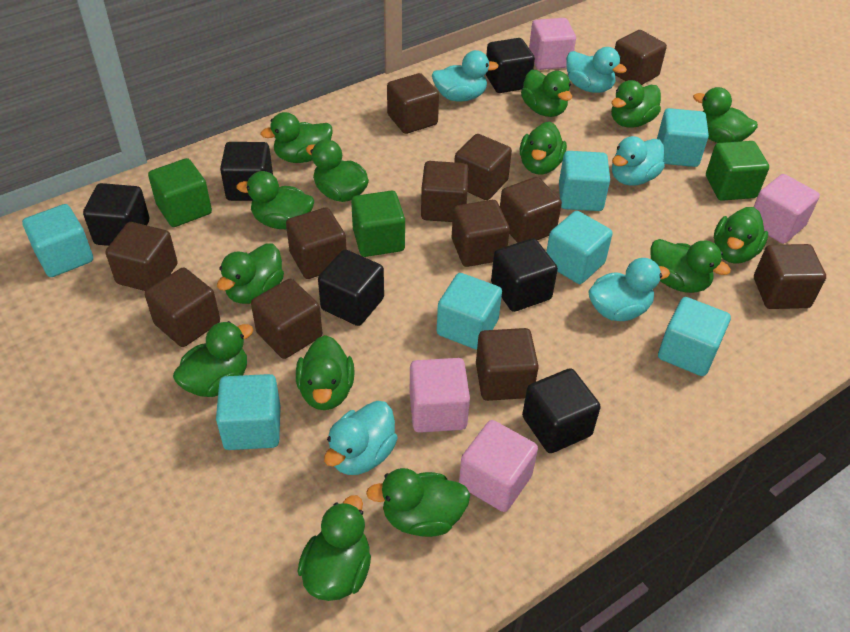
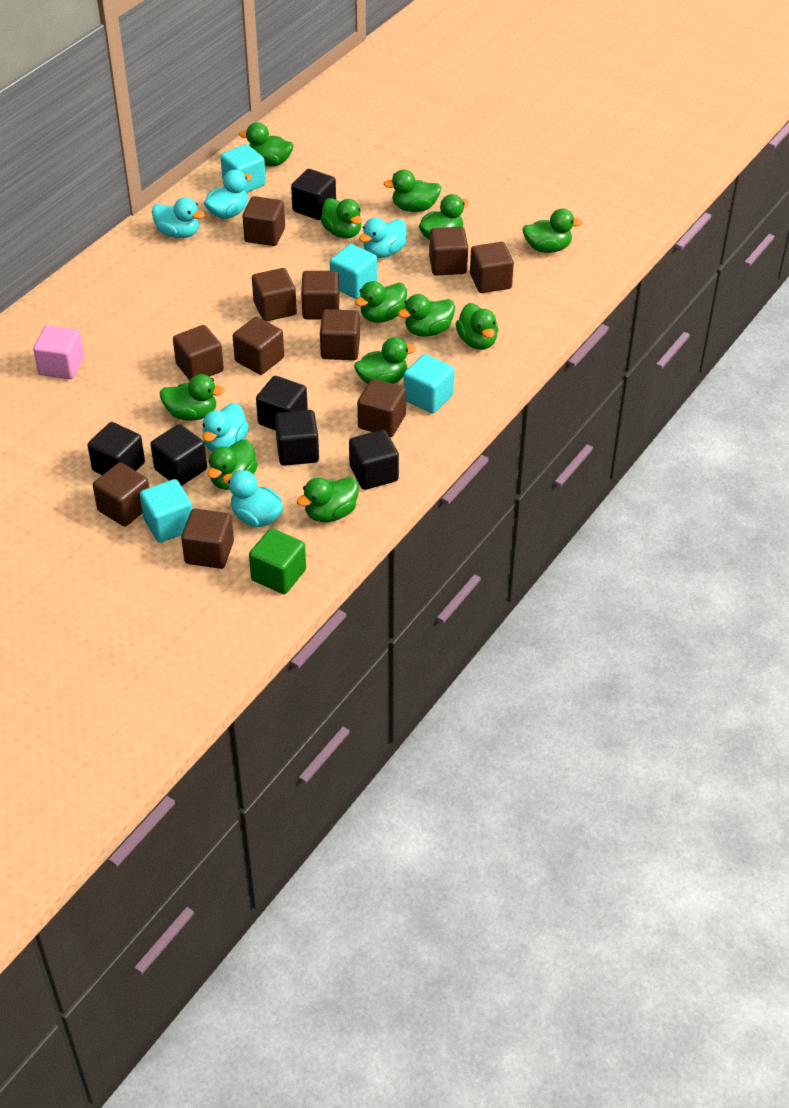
brown cube: 12 -> 11
green cube: 3 -> 1
green duck: 14 -> 12
pink cube: 4 -> 1
turquoise cube: 7 -> 4

